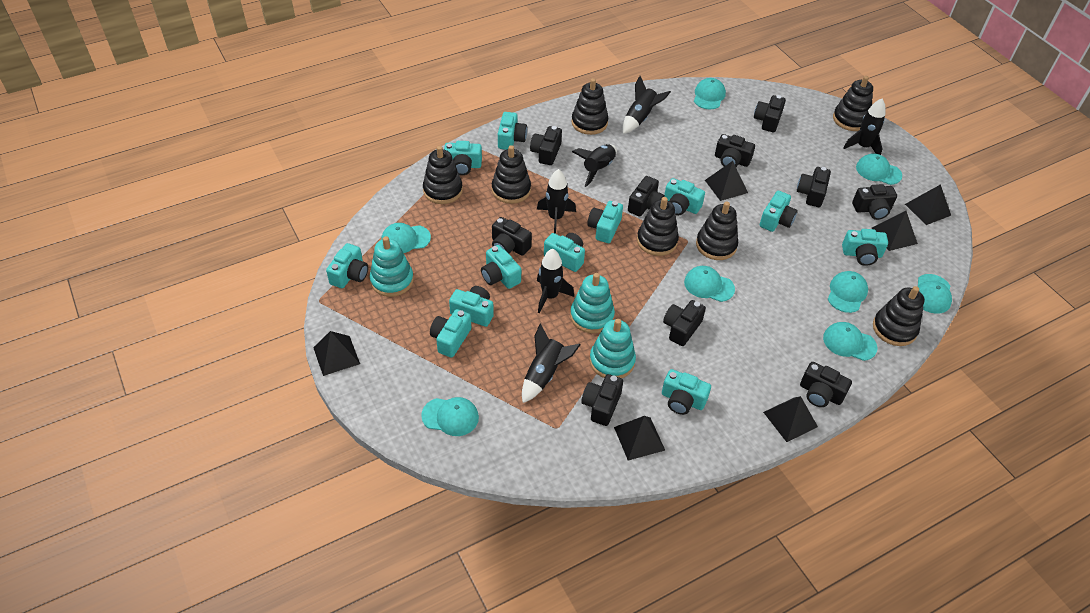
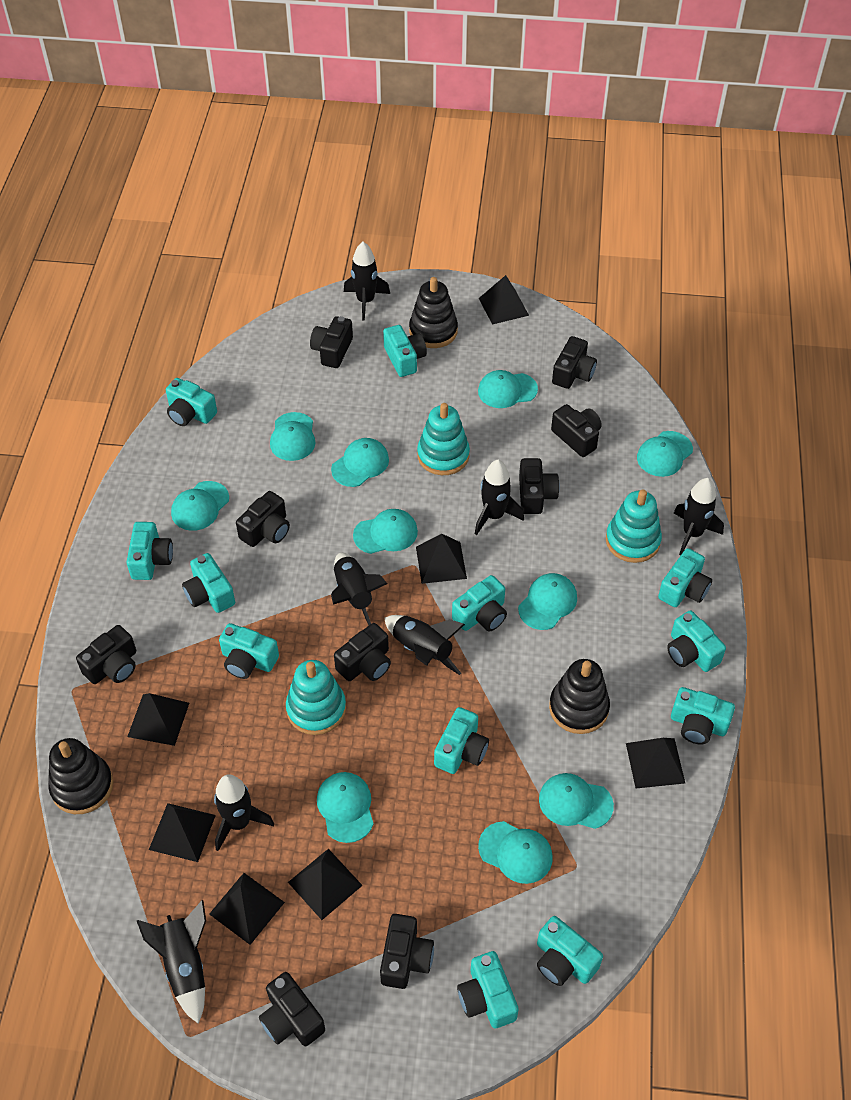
black camera: 10 -> 9
black pyramid: 6 -> 7
black rocket: 6 -> 7
black stacking toy: 7 -> 3
turquoise cap: 8 -> 10

